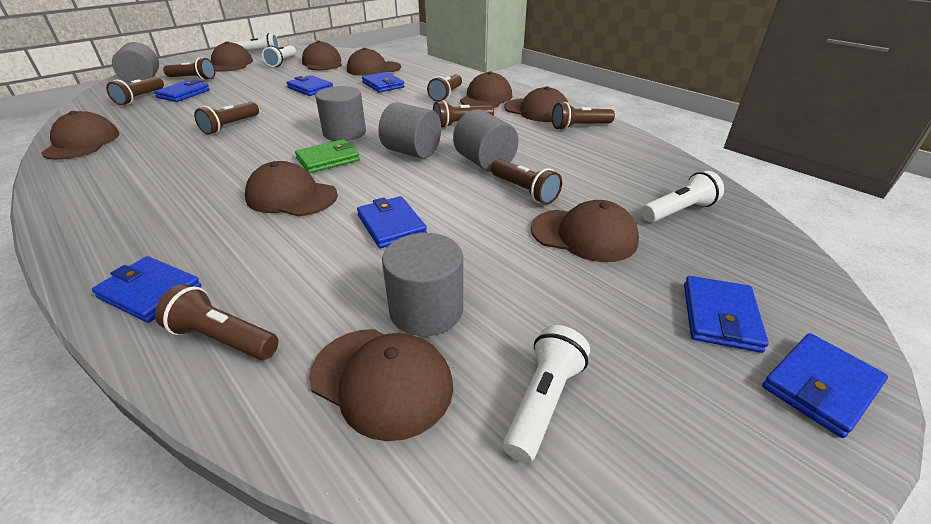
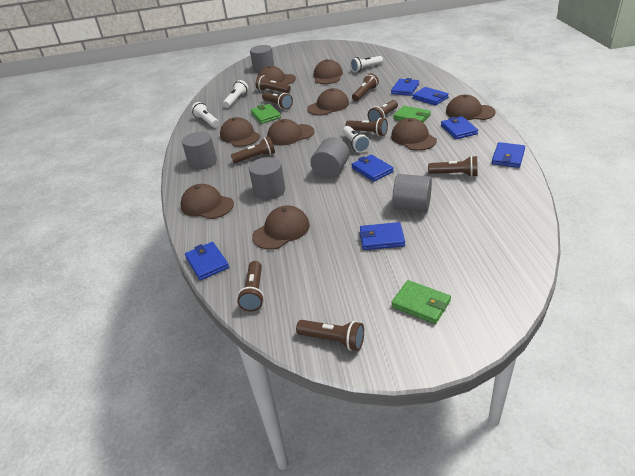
brown flashlight: 8 -> 9
green wallet: 1 -> 3

